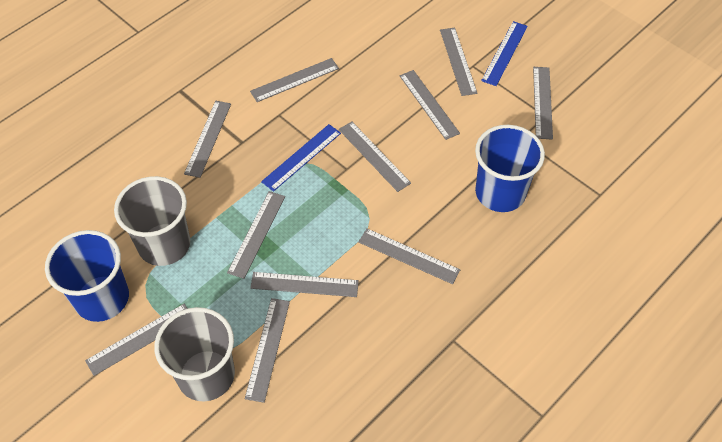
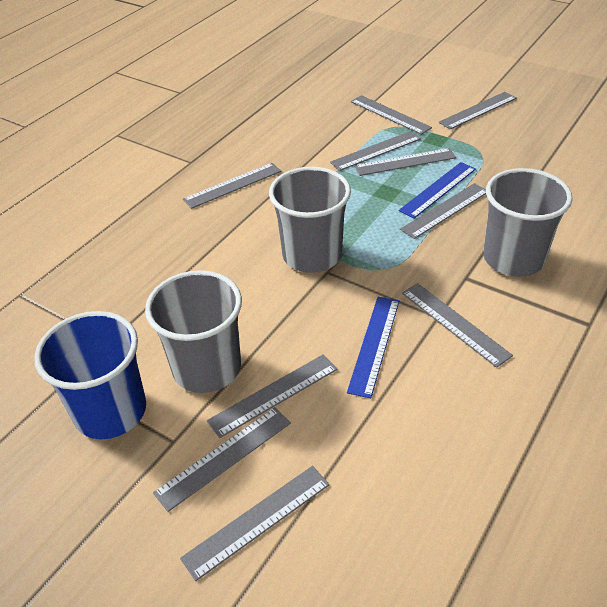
blue cup: 2 -> 1
grey cup: 2 -> 3
grey ruler: 11 -> 10

